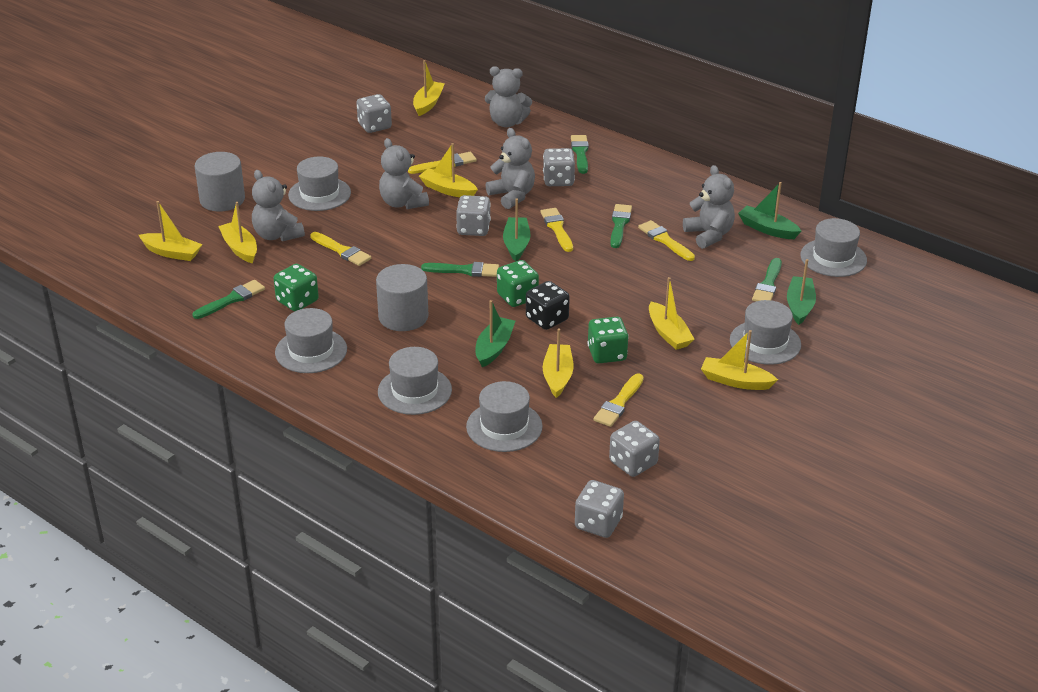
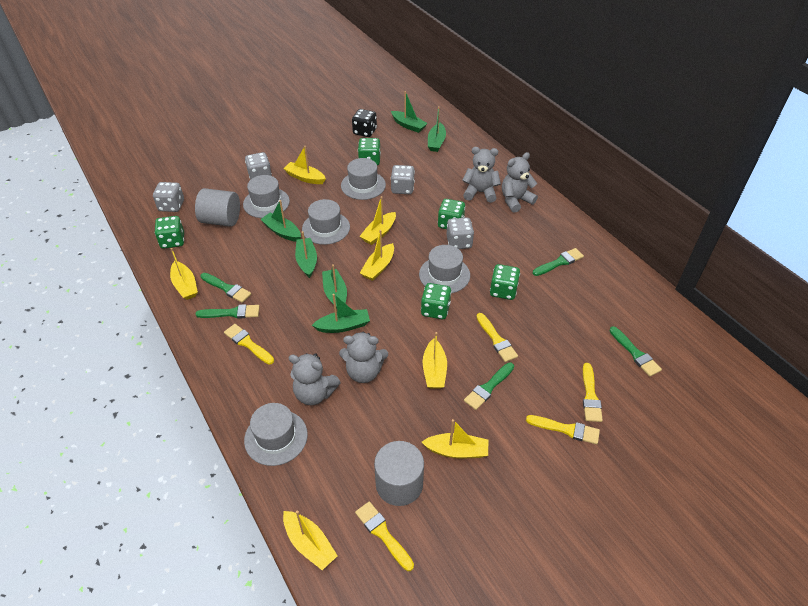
green boat: 4 -> 6
green dice: 3 -> 5
grey dice: 5 -> 4
grey hat: 6 -> 5
grey teddy bear: 5 -> 4

